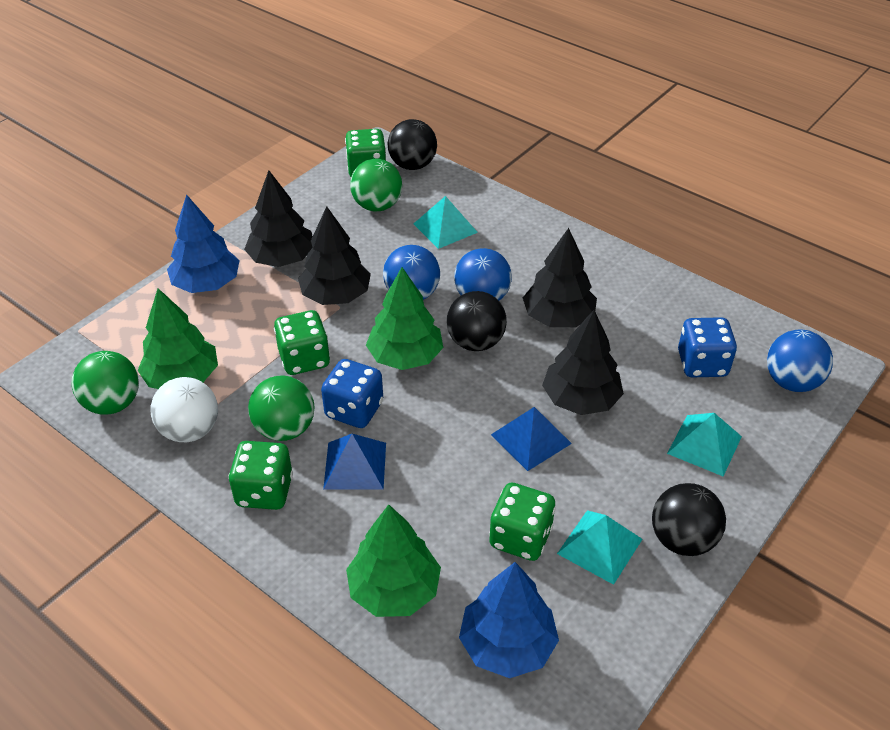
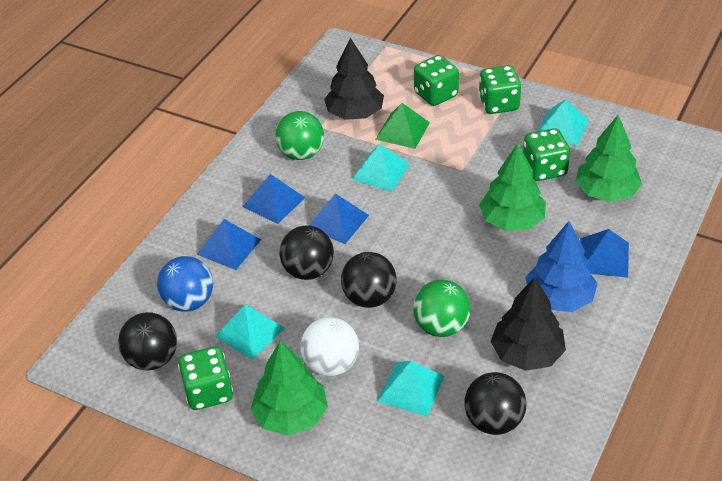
black ball: 3 -> 4
black tree: 4 -> 2
blue ball: 3 -> 1
blue dice: 2 -> 0
blue pyramid: 2 -> 4
blue tree: 2 -> 1
green ball: 3 -> 2
green pyramid: 0 -> 1
turquoise pyramid: 3 -> 4

